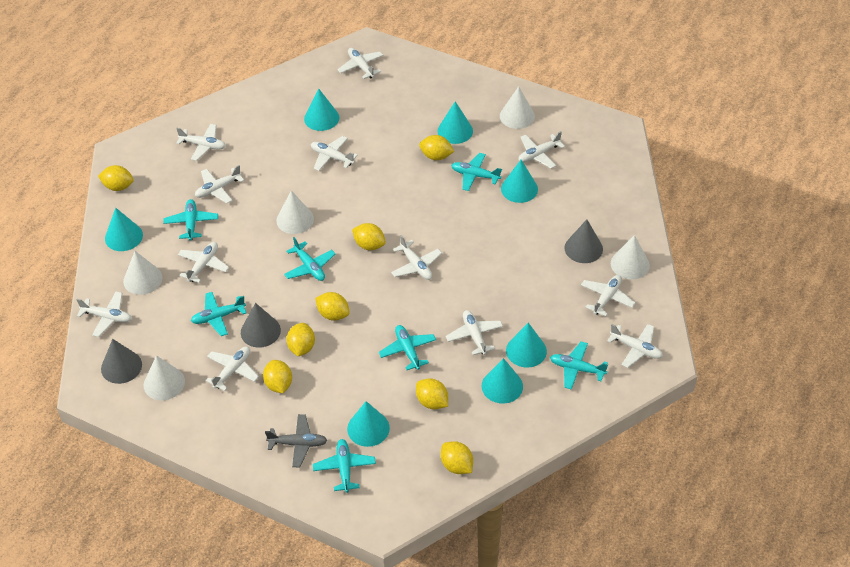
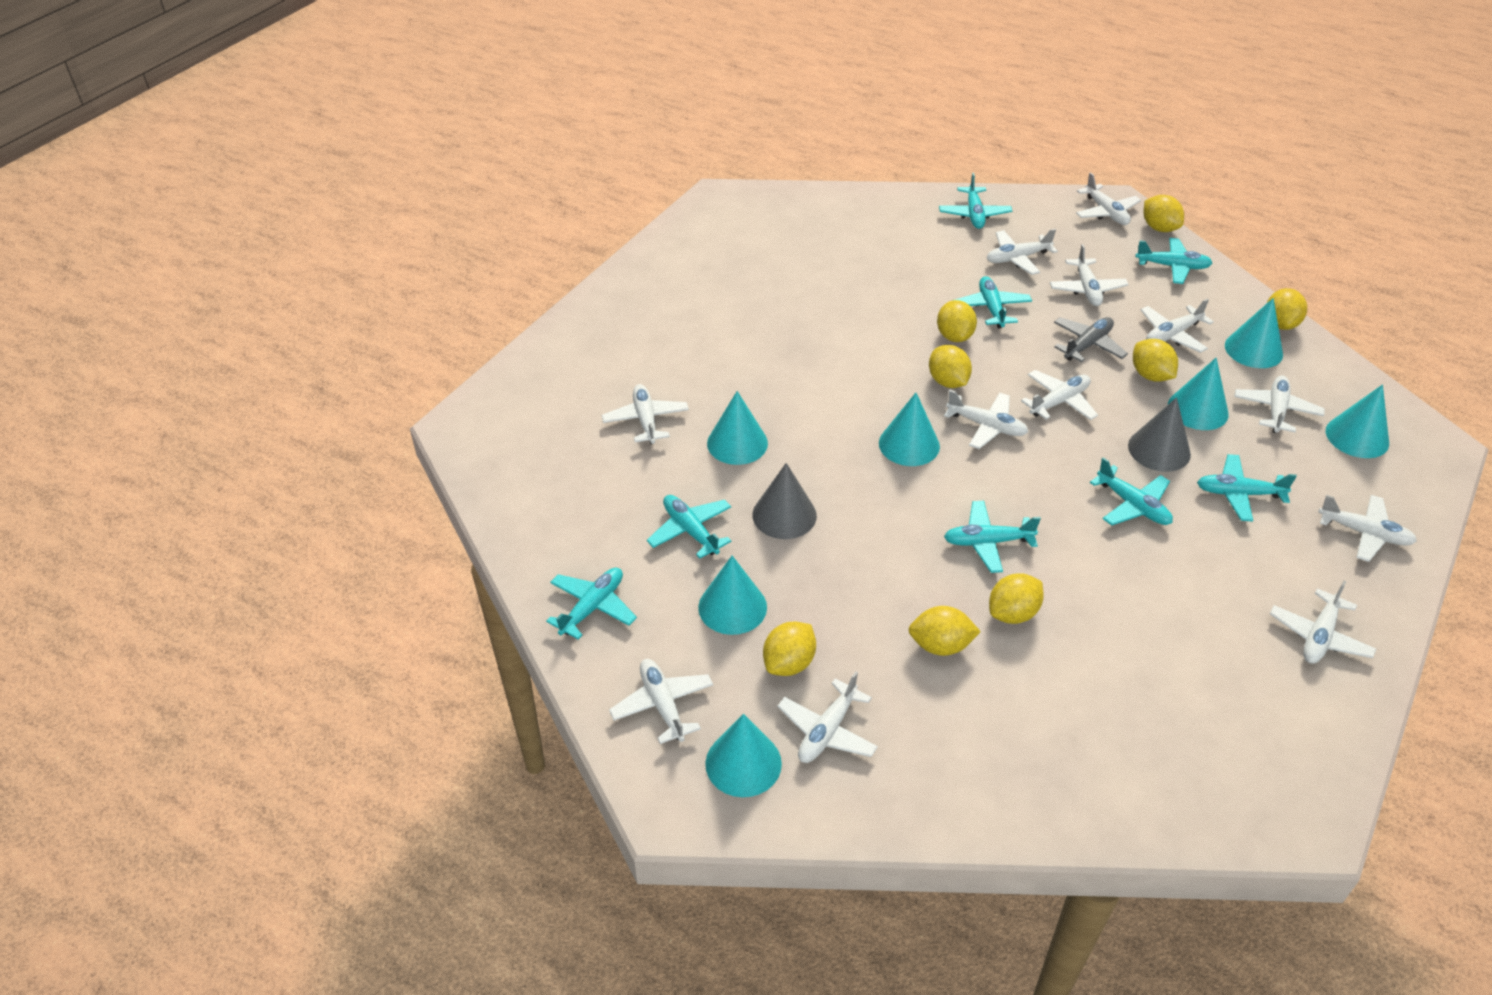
grey cone: 3 -> 2
turquoise plane: 7 -> 8
white cone: 5 -> 0

